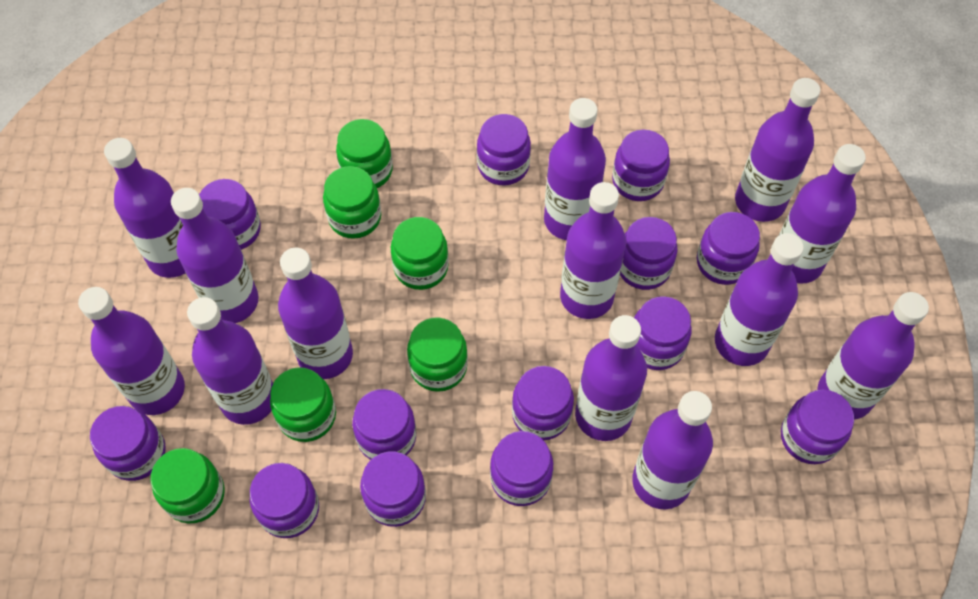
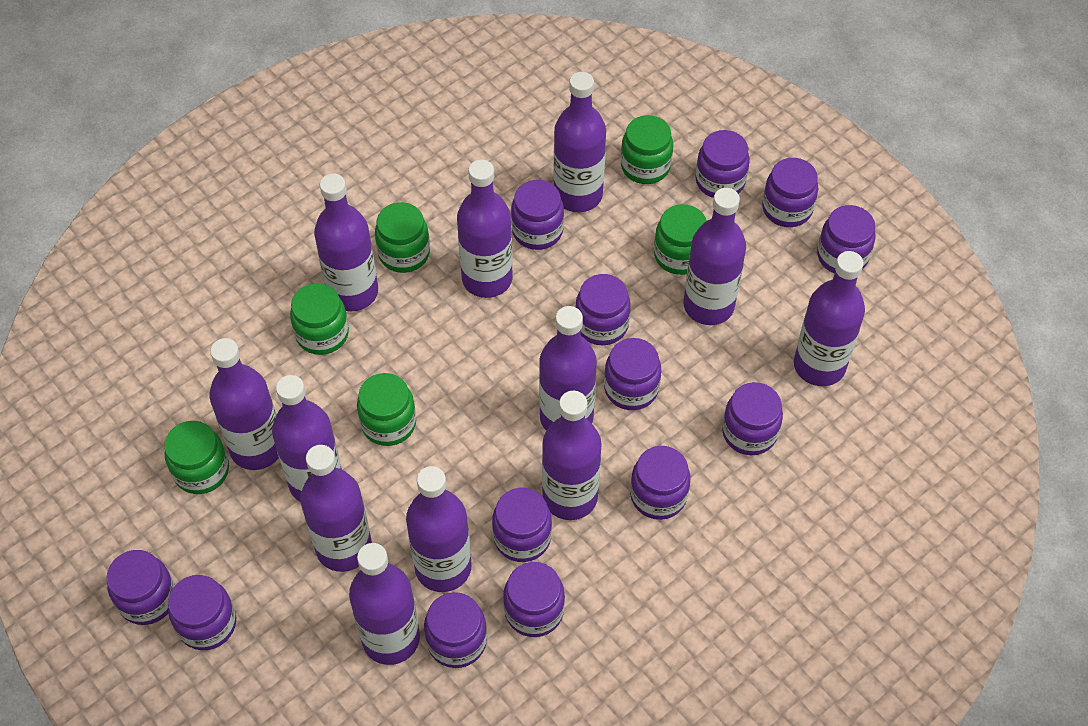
purple bottle: 13 -> 12

